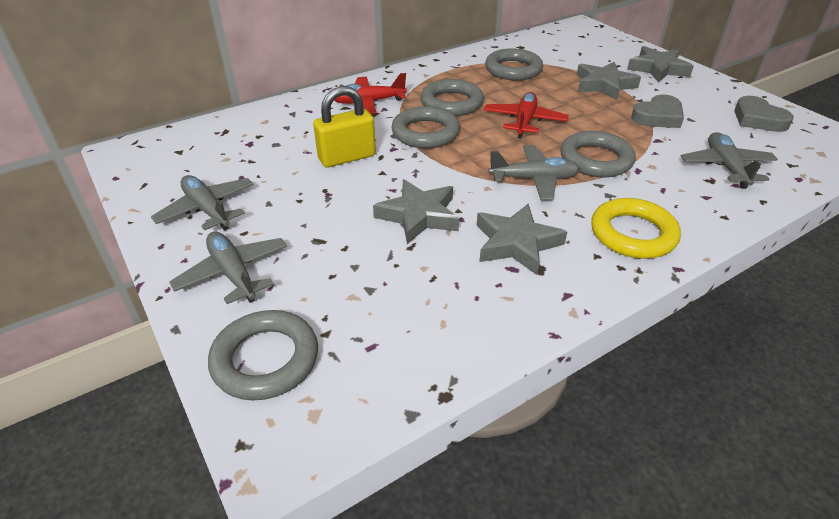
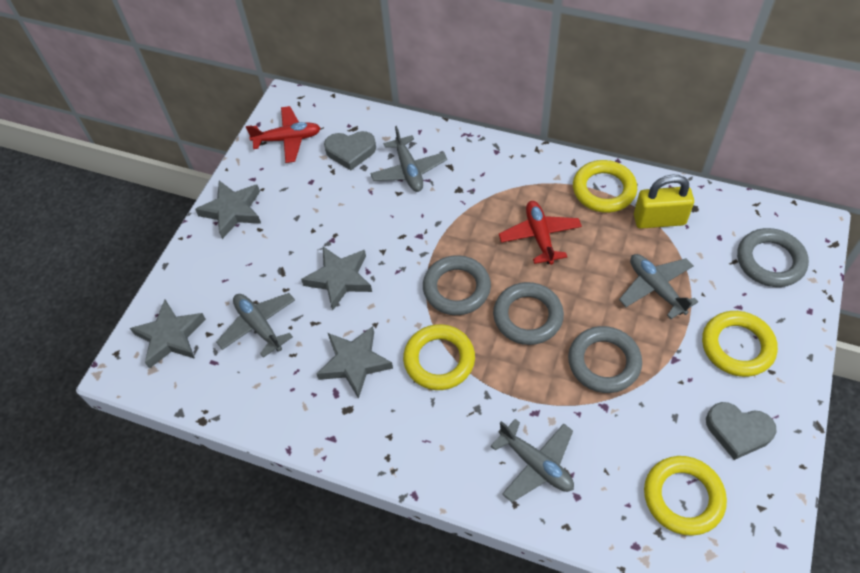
grey ring: 5 -> 4
yellow ring: 1 -> 4

